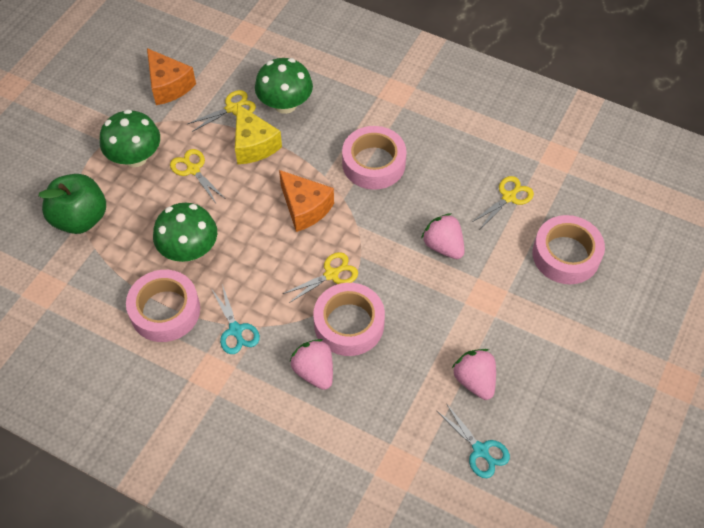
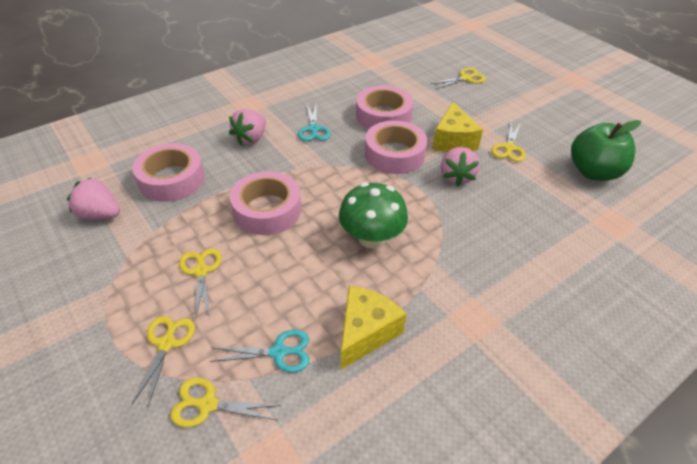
green mushroom: 3 -> 1
orange cheese: 2 -> 0
yellow cheese: 1 -> 2
yellow scissors: 4 -> 5

